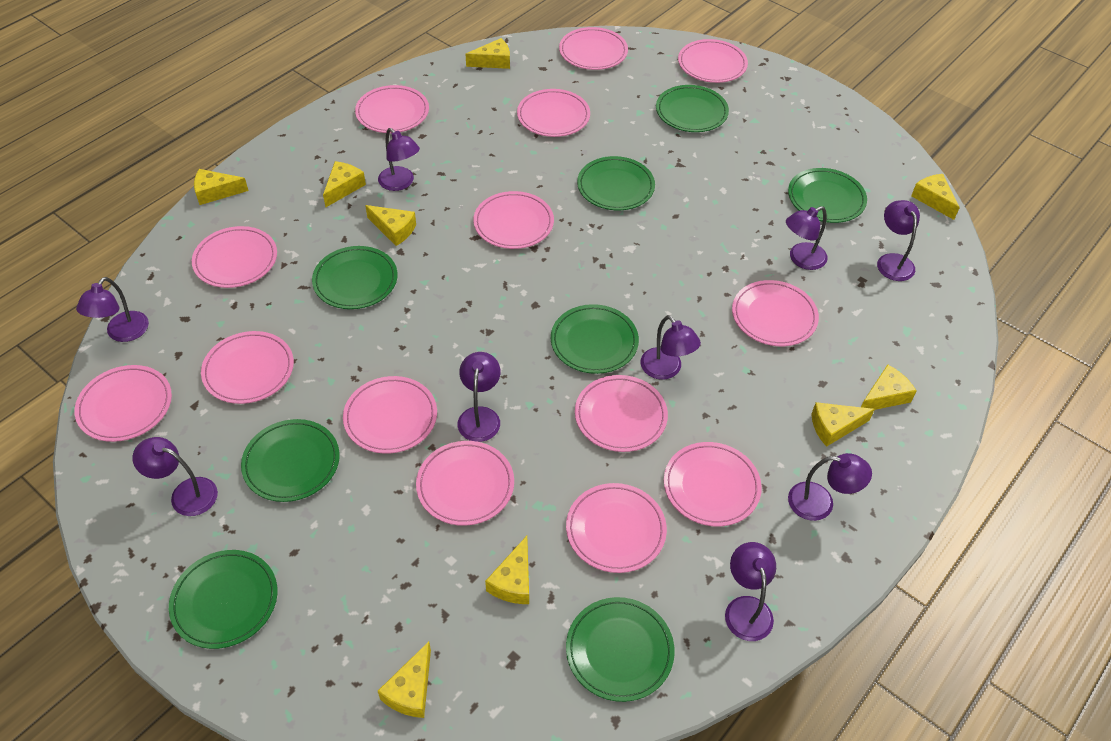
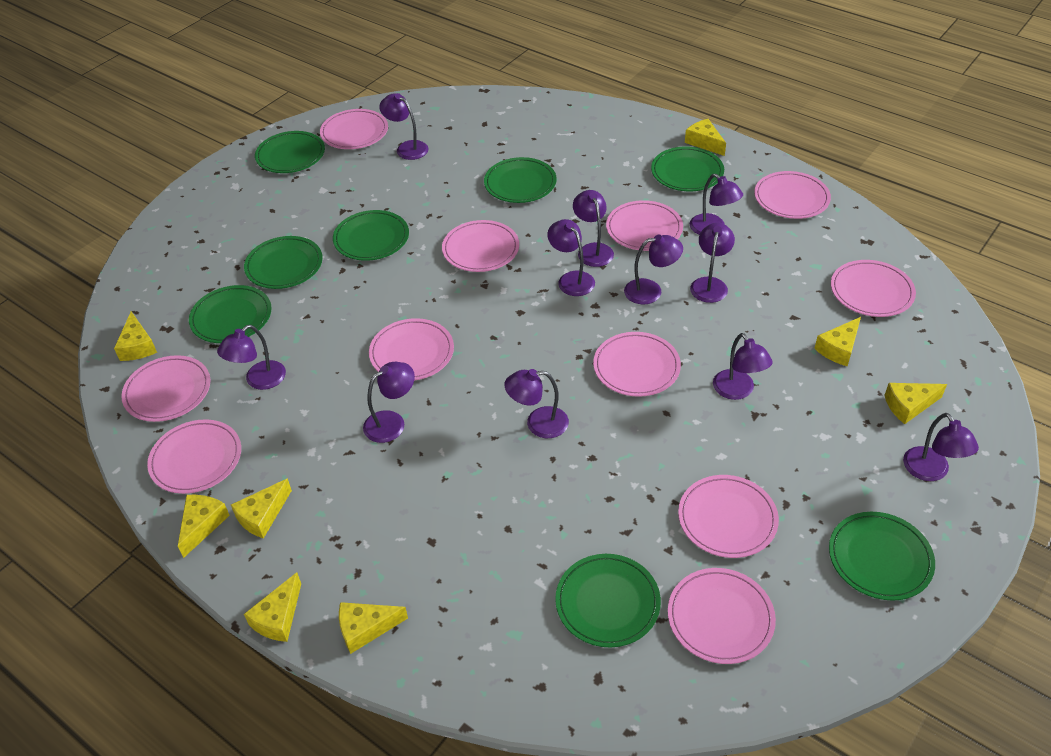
pink plate: 14 -> 11
purple lamp: 9 -> 11
yellow cheese: 9 -> 8

